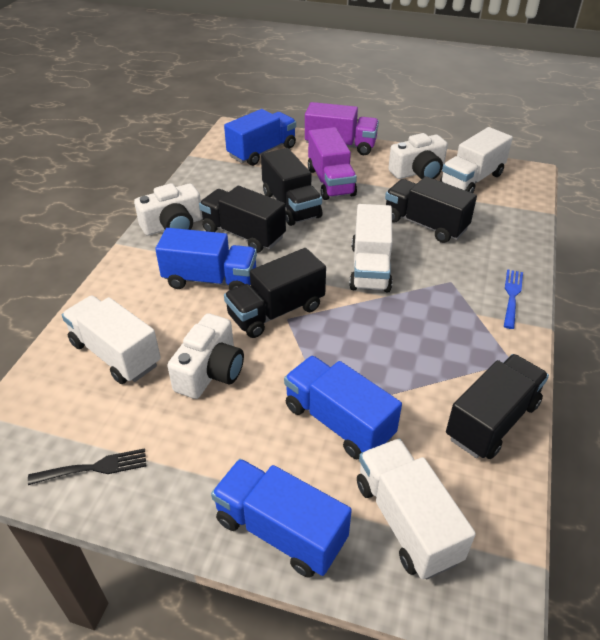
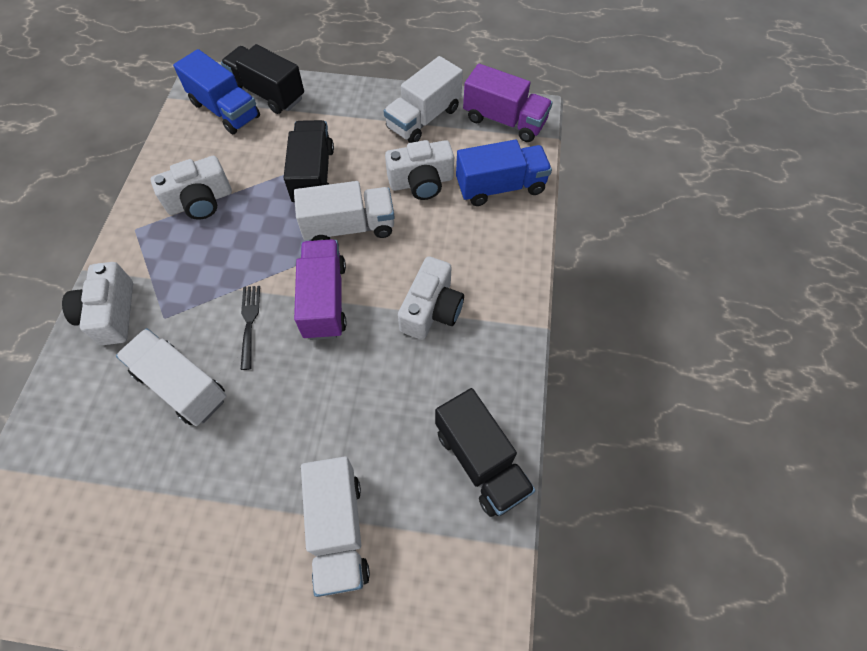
black truck: 5 -> 3
blue fork: 1 -> 0
blue truck: 4 -> 2
white camera: 3 -> 4

